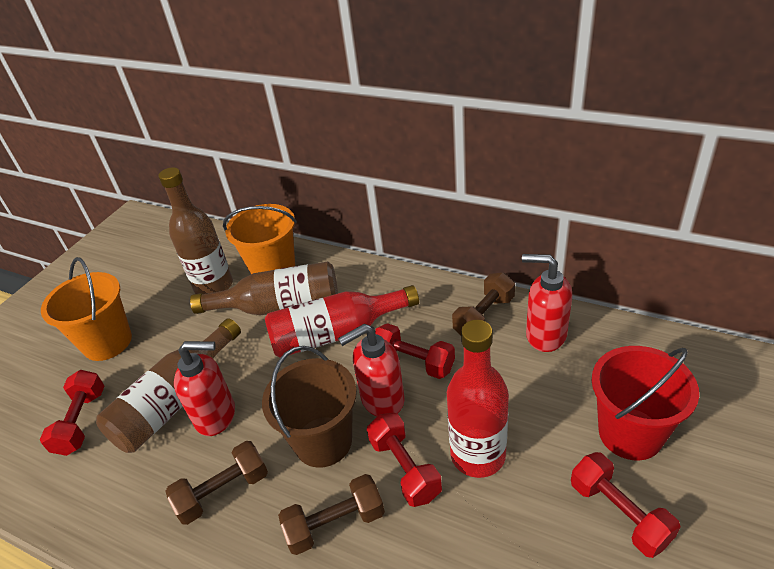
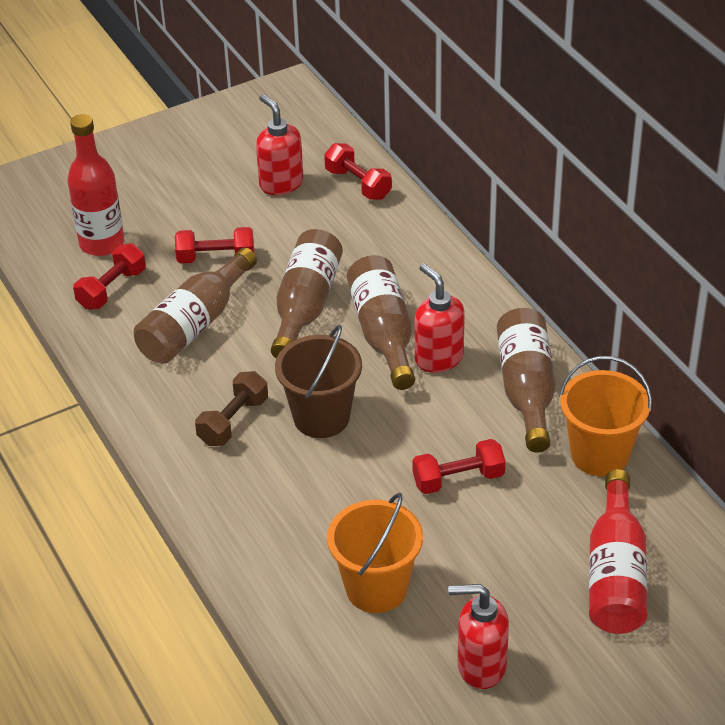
brown bottle: 3 -> 4
brown dumbbell: 3 -> 1
red bucket: 1 -> 0

